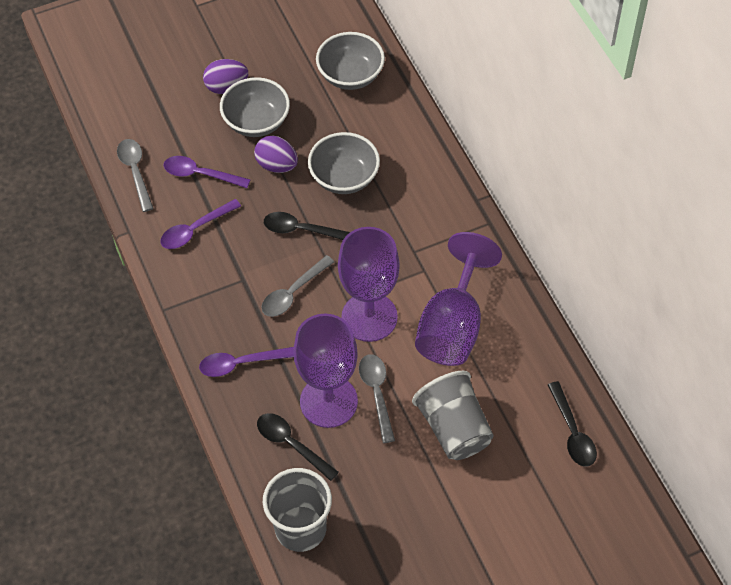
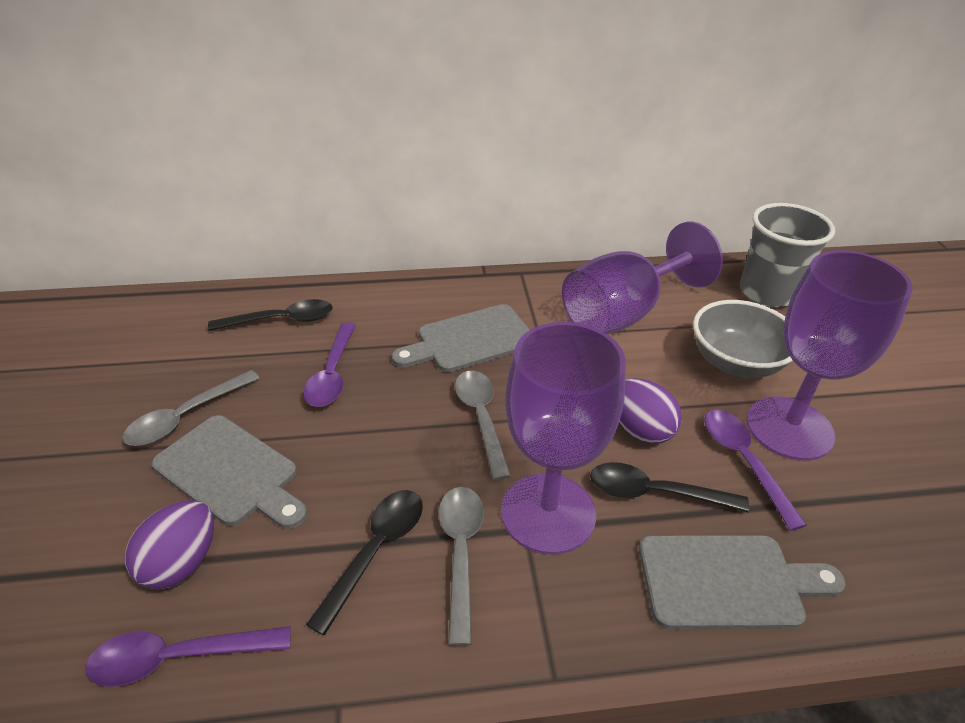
grey bowl: 3 -> 1
grey cup: 2 -> 1
grey cutting board: 0 -> 3

